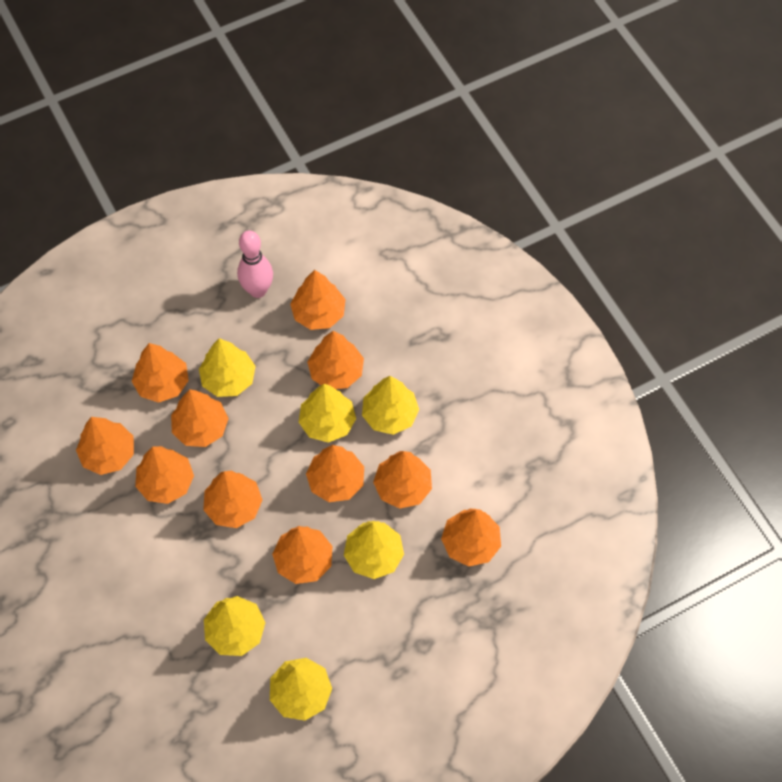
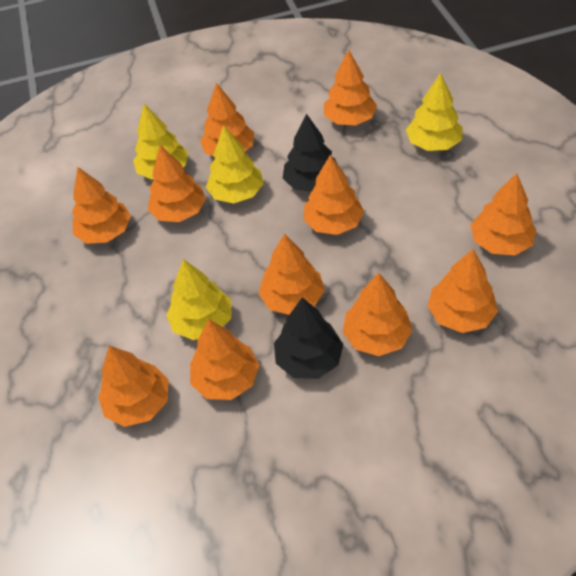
black tree: 0 -> 2
pink bowling pin: 1 -> 0
yellow tree: 6 -> 4

